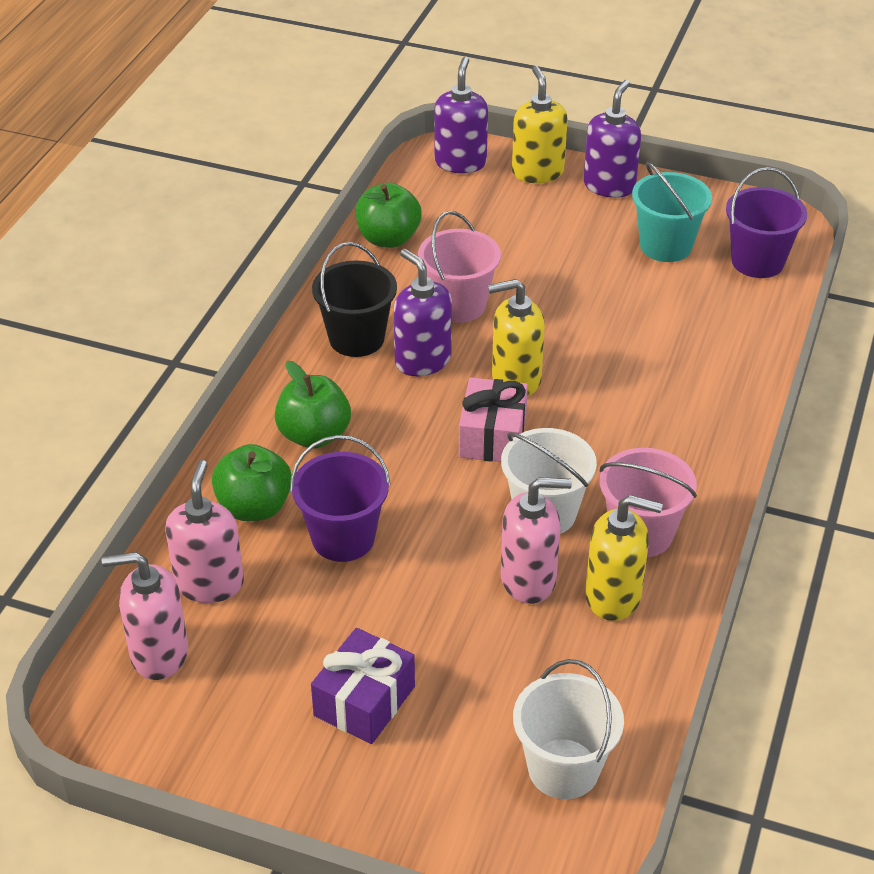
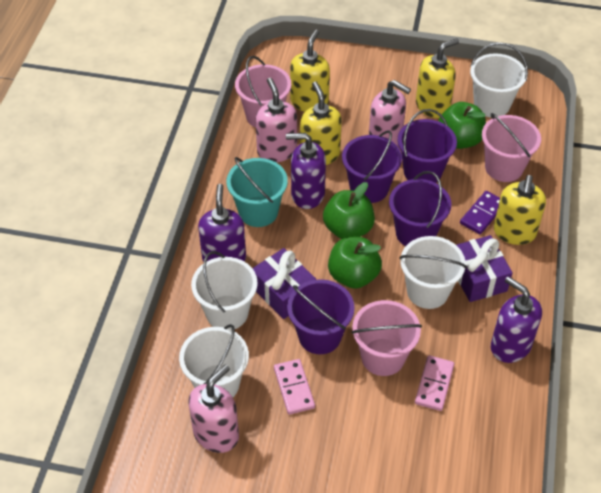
black bucket: 1 -> 0
pink bucket: 2 -> 3
pink domino: 0 -> 2
pink gift: 1 -> 0
purple bucket: 2 -> 4
purple domino: 0 -> 1
purple gift: 1 -> 2
white bucket: 2 -> 4
yellow soap dispenser: 3 -> 4

